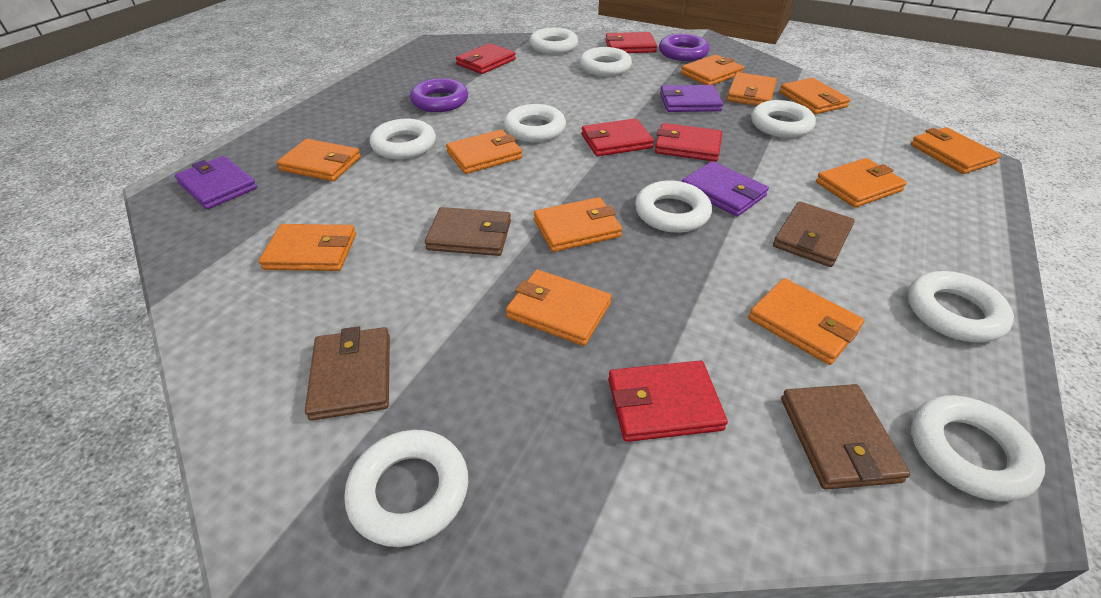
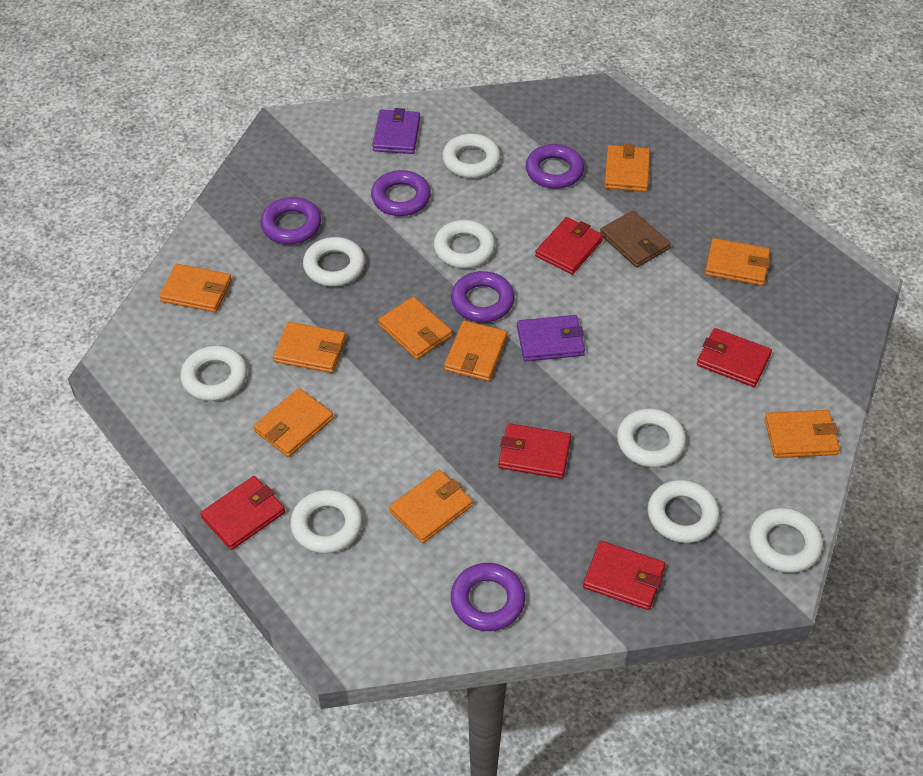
brown wallet: 4 -> 1
orange wallet: 11 -> 9
purple ring: 2 -> 5
purple wallet: 3 -> 2
white ring: 9 -> 8

